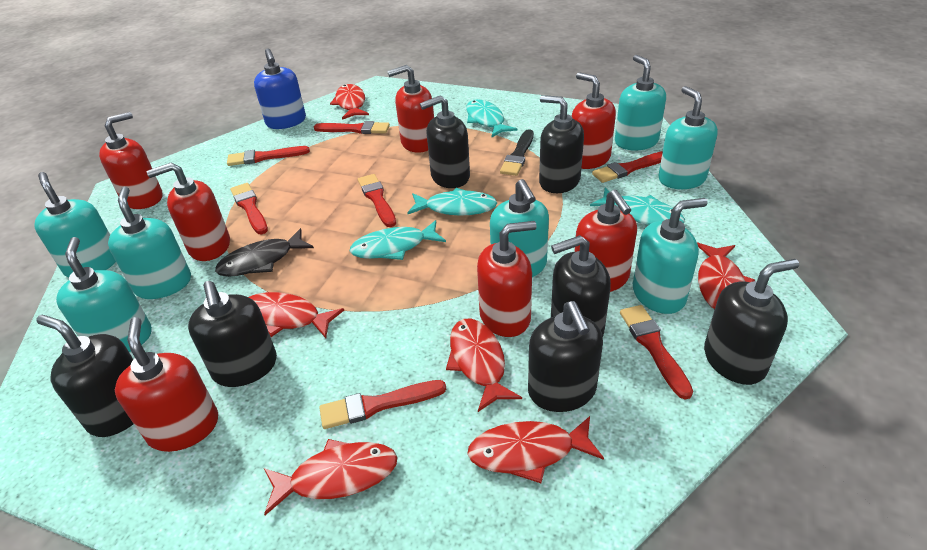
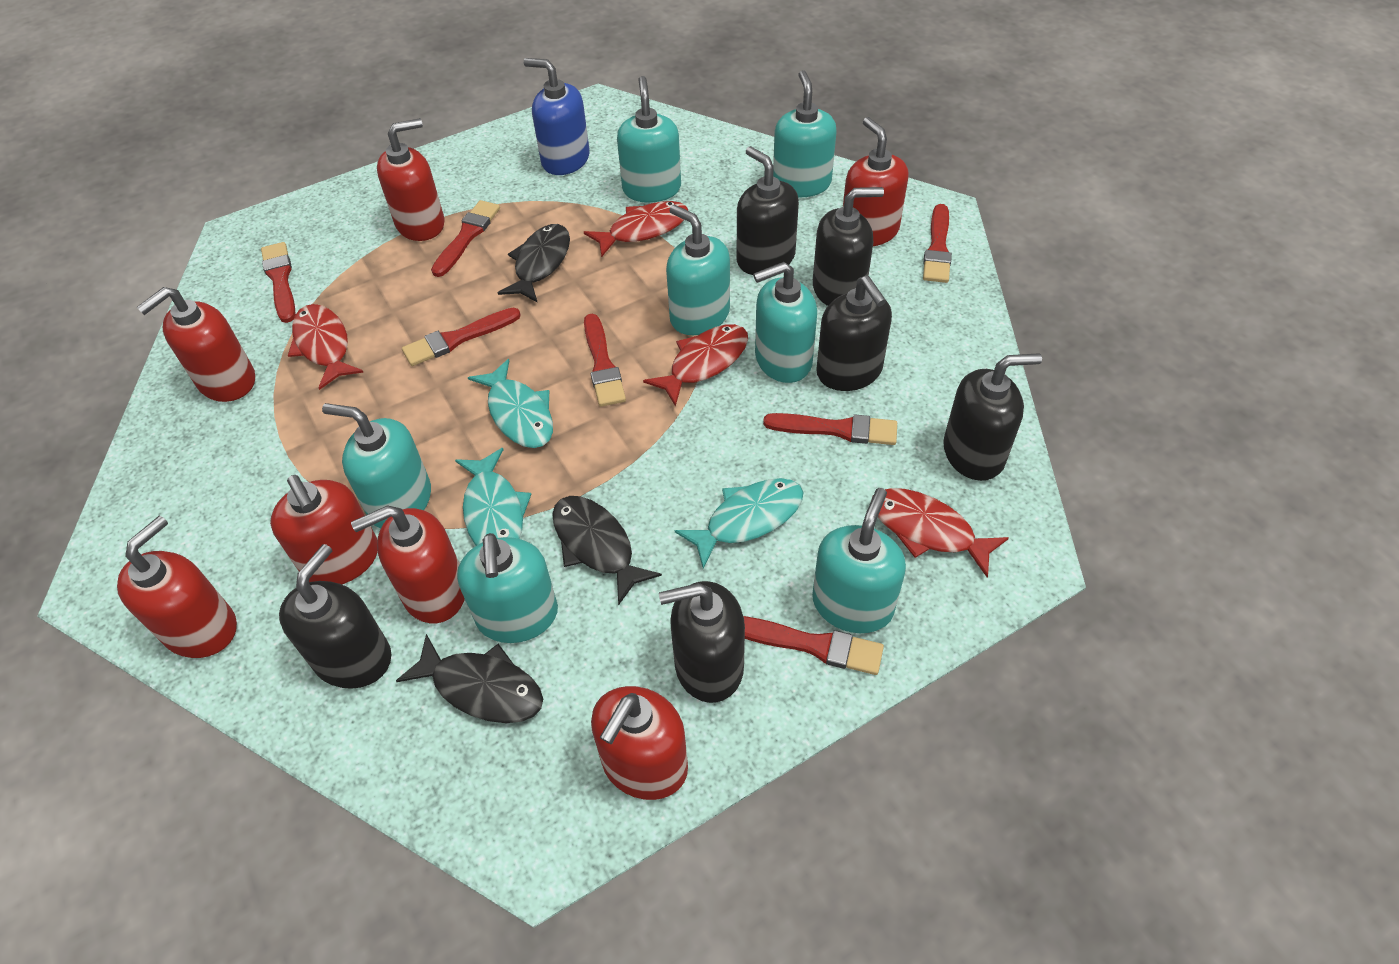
black brush: 1 -> 0
black fish: 1 -> 3
black soap dispenser: 7 -> 6
red fish: 6 -> 4
turquoise fish: 4 -> 3

